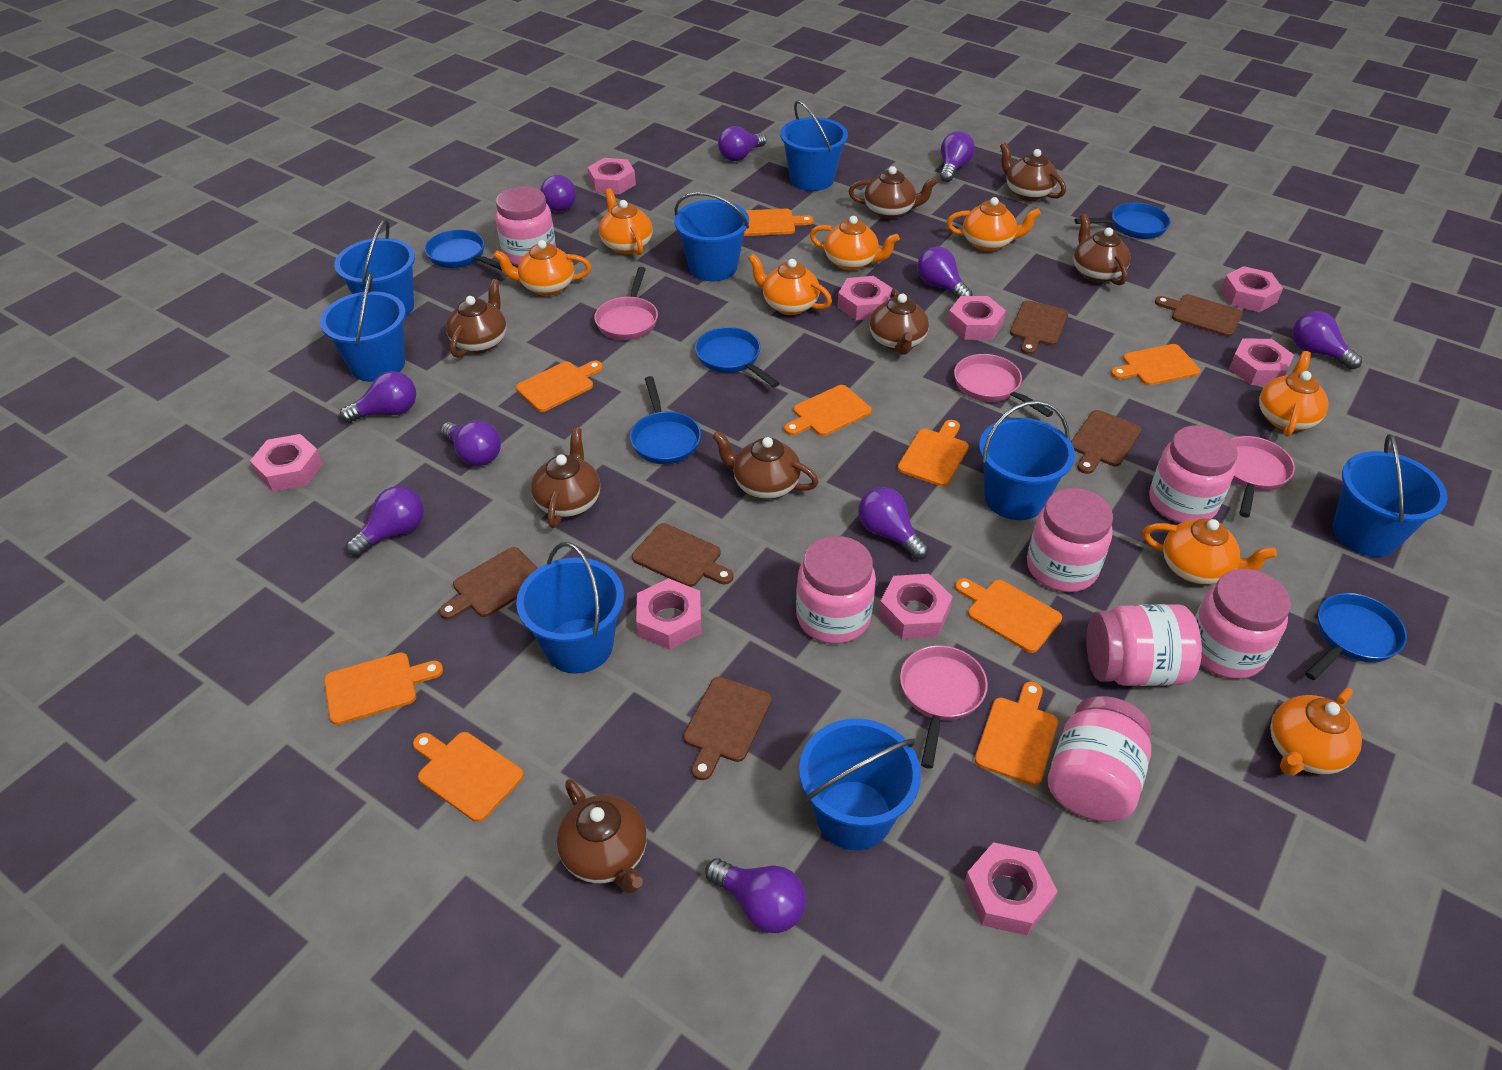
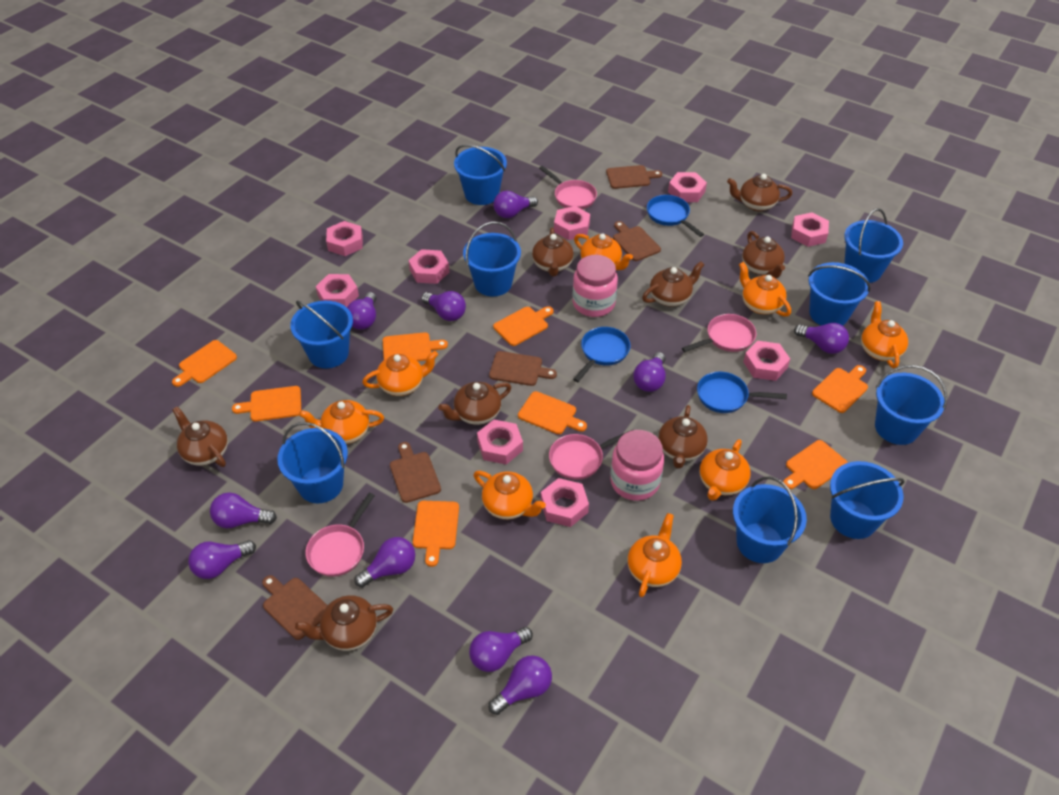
blue bucket: 8 -> 9
blue pan: 5 -> 3
brown cutting board: 6 -> 5
orange cutting board: 9 -> 8
pink jar: 7 -> 2

